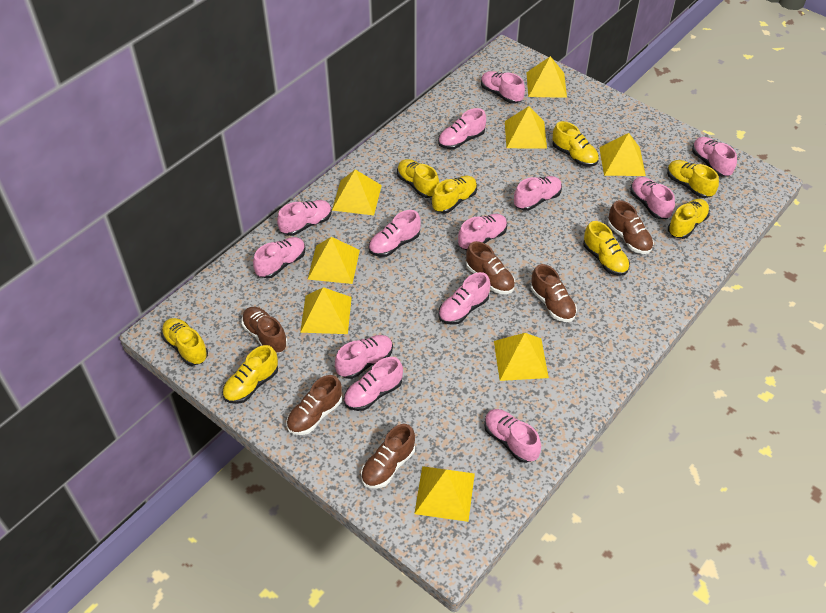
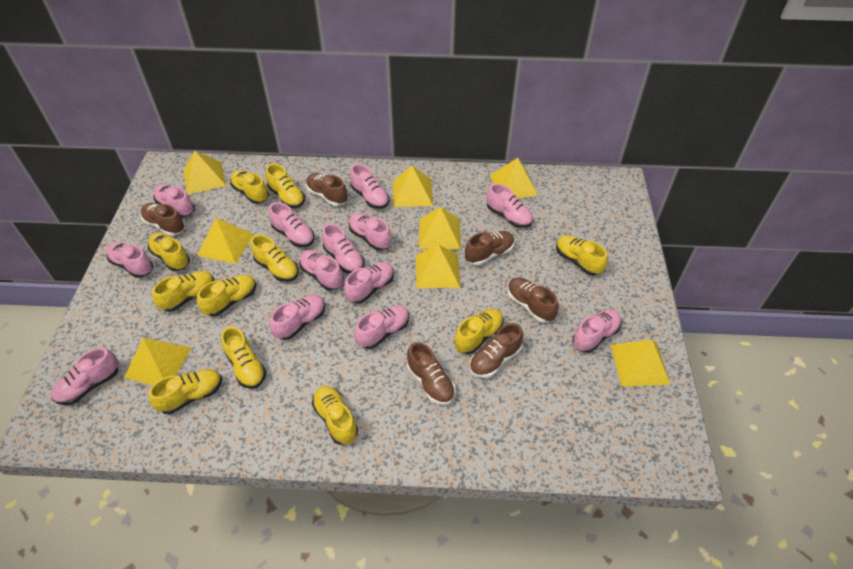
yellow shoe: 8 -> 11

